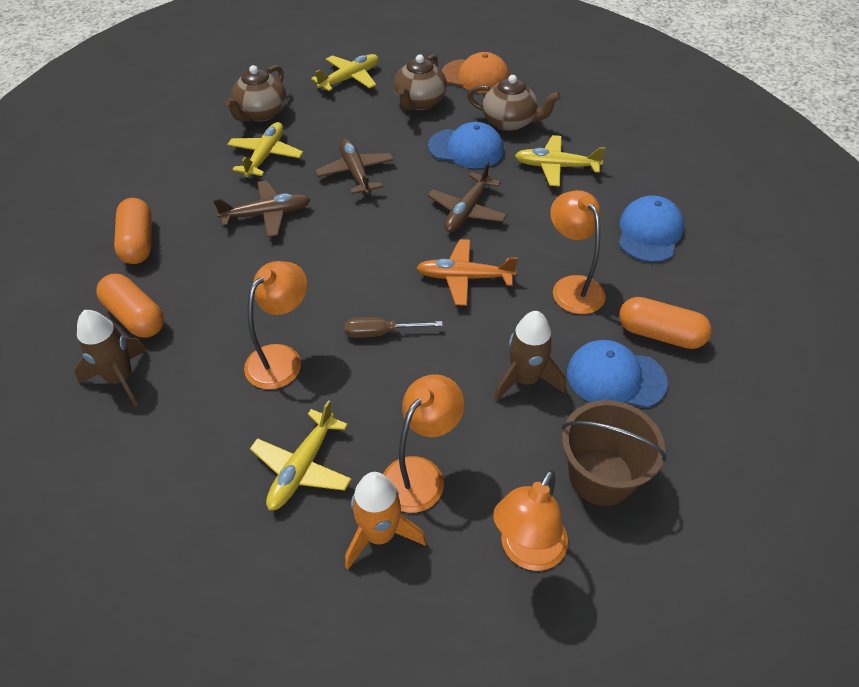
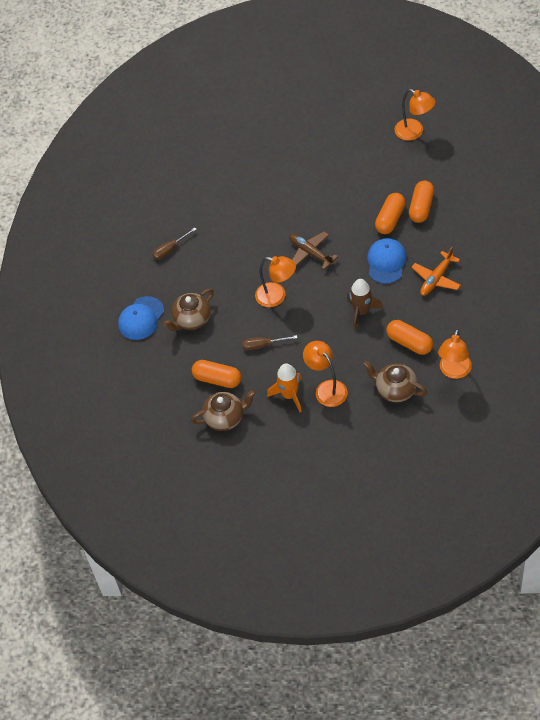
blue cap: 3 -> 2
brown bucket: 1 -> 0
brown plane: 3 -> 1
brown rocket: 2 -> 1
brown screwdriver: 1 -> 2
orange cap: 1 -> 0
orange capsule: 3 -> 4
yellow plane: 4 -> 0

